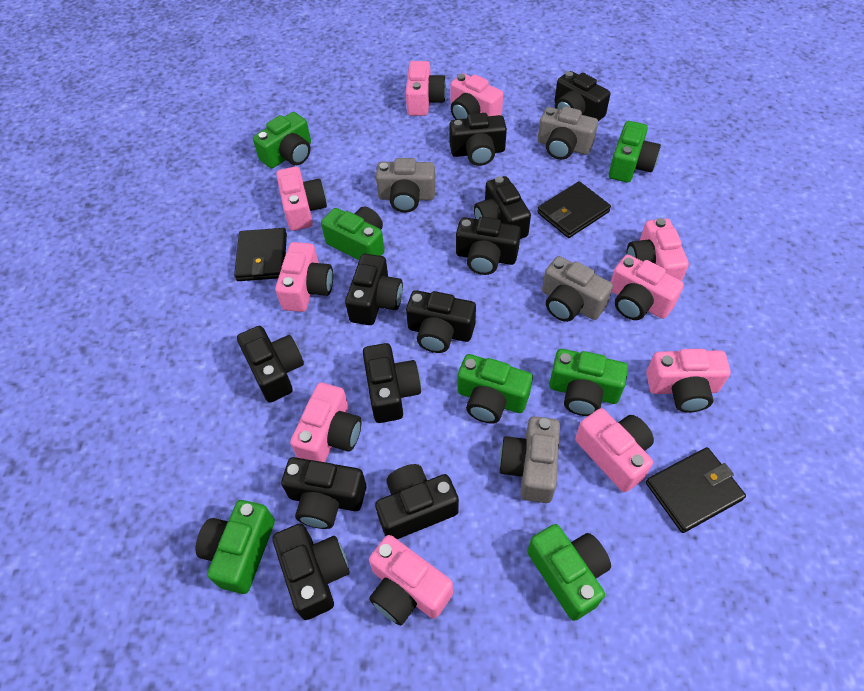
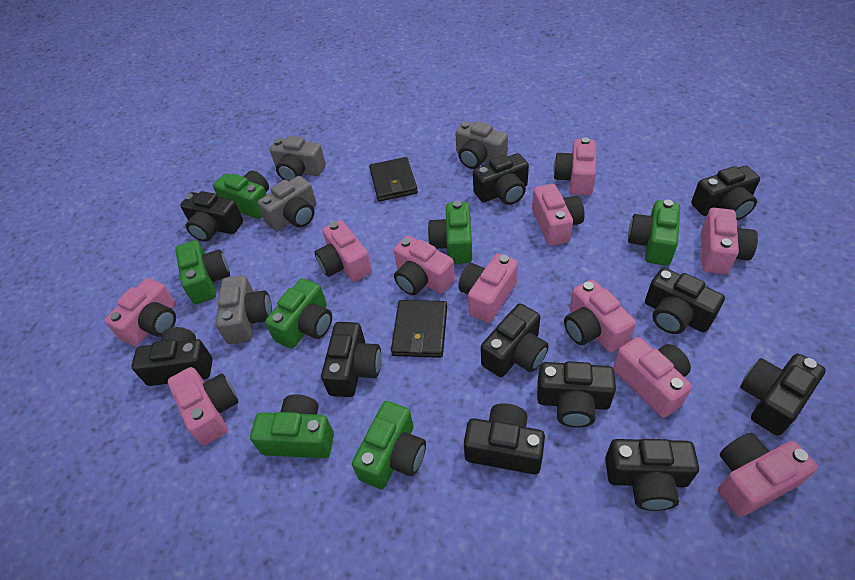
black wallet: 3 -> 2
pink camera: 10 -> 11

